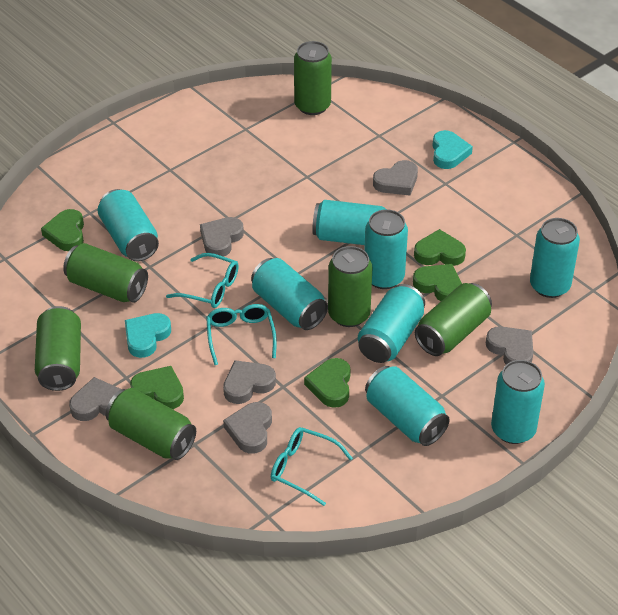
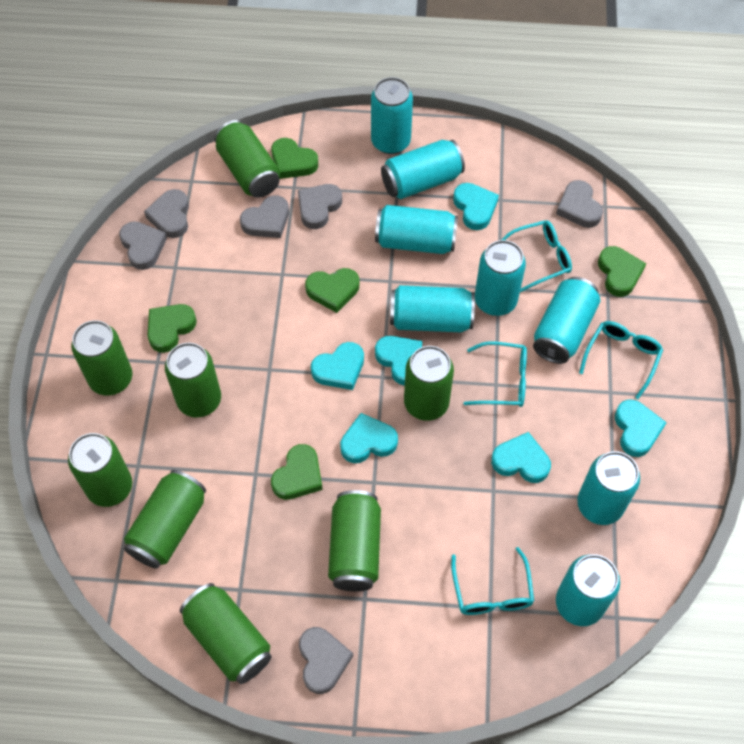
green can: 6 -> 8
turquoise glasses: 3 -> 4
turquoise heart: 2 -> 6

